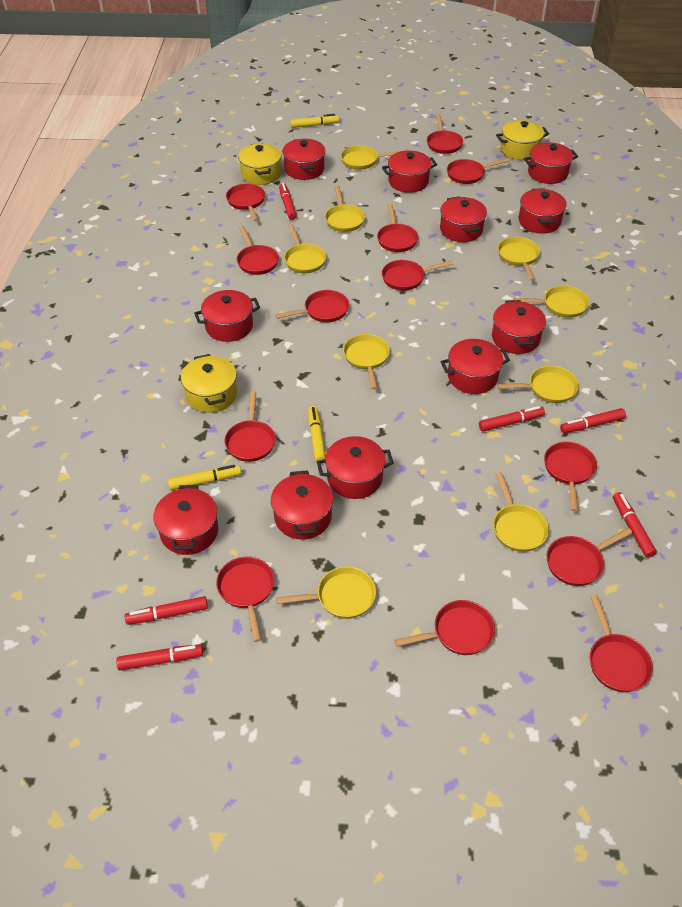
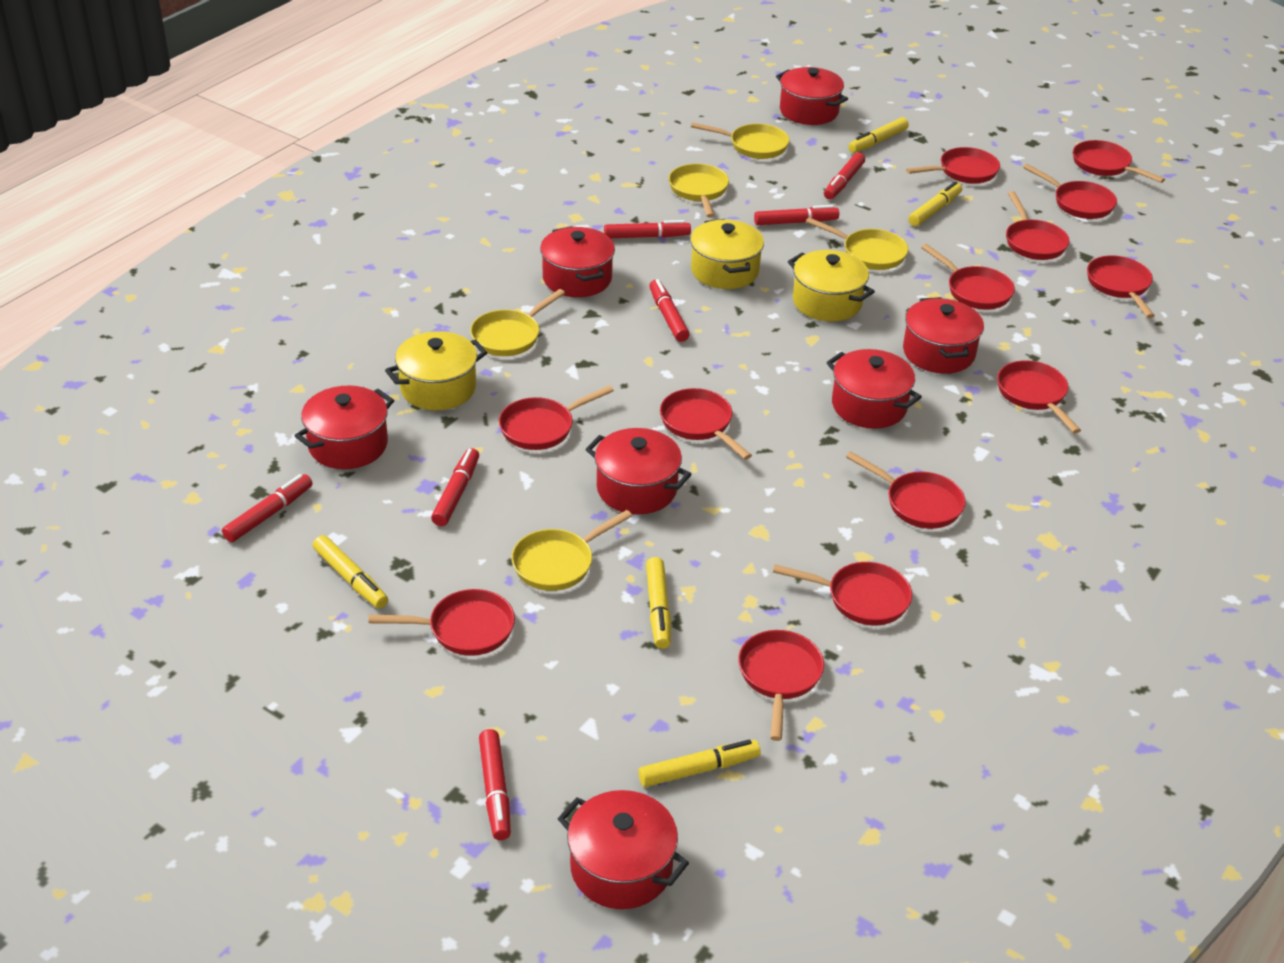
red marker: 6 -> 7
red pot: 11 -> 7
yellow marker: 3 -> 5
yellow pan: 9 -> 5

